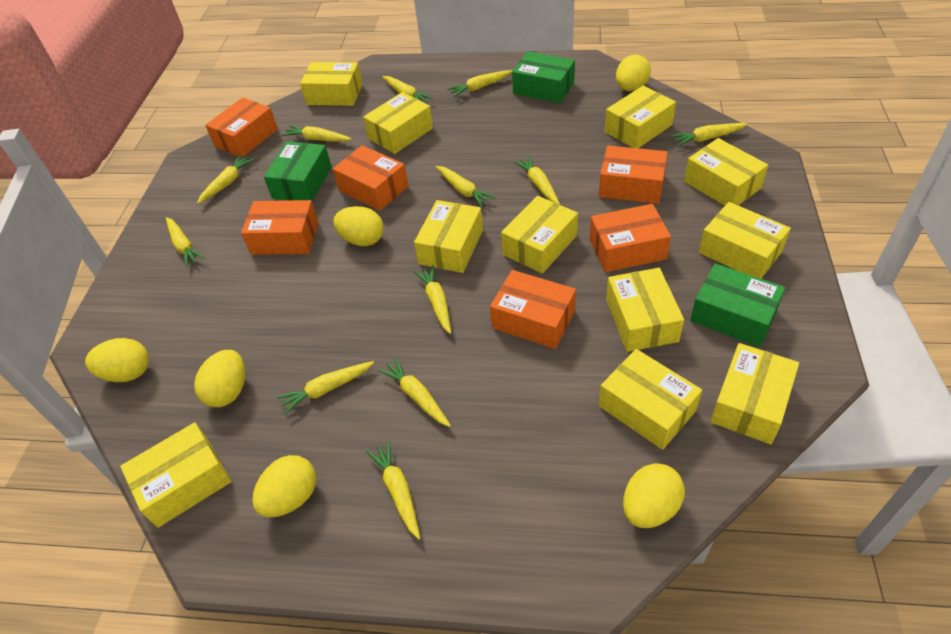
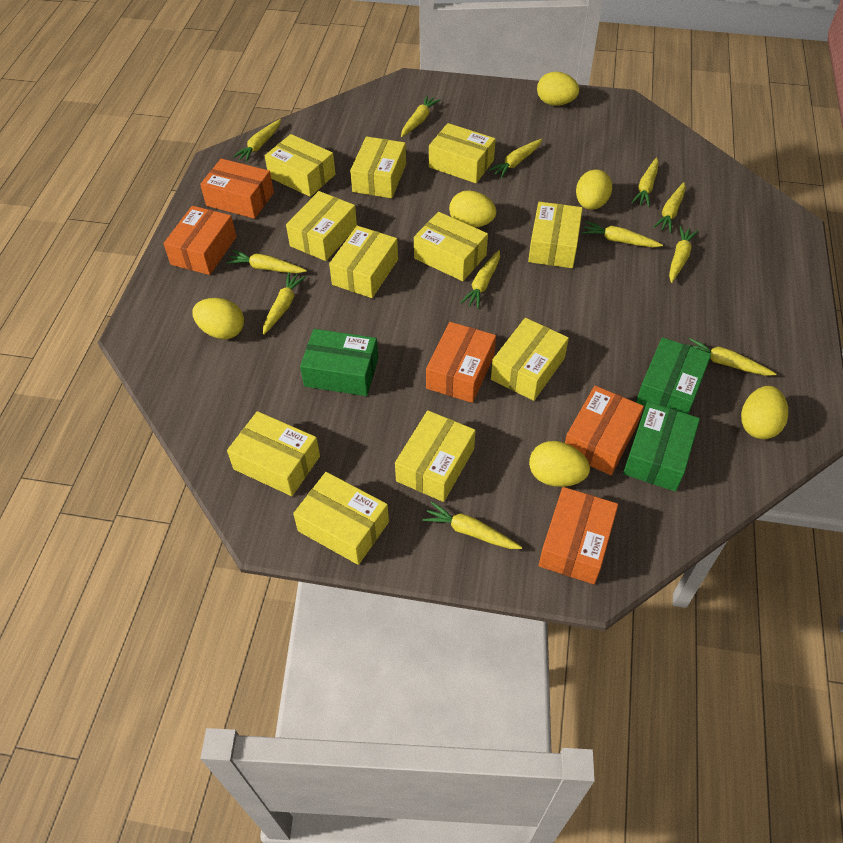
orange box: 6 -> 5

